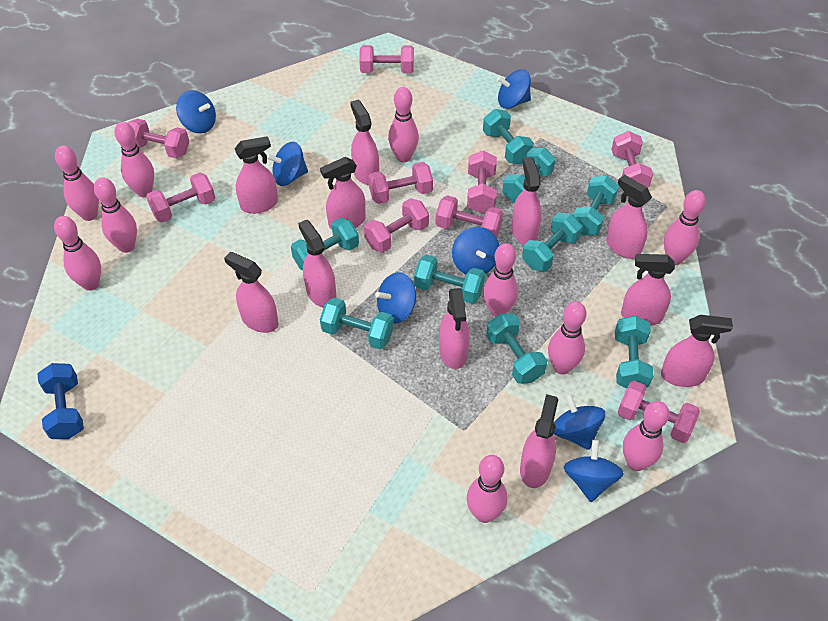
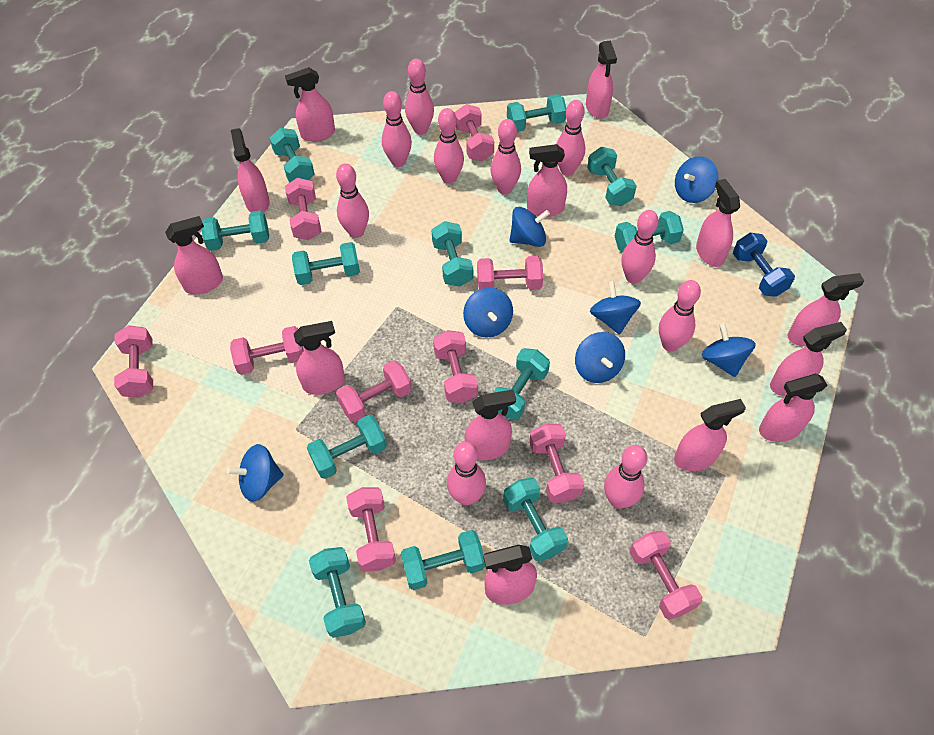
pink dumbbell: 9 -> 10
pink spray bottle: 11 -> 13
turquoise dumbbell: 9 -> 12

